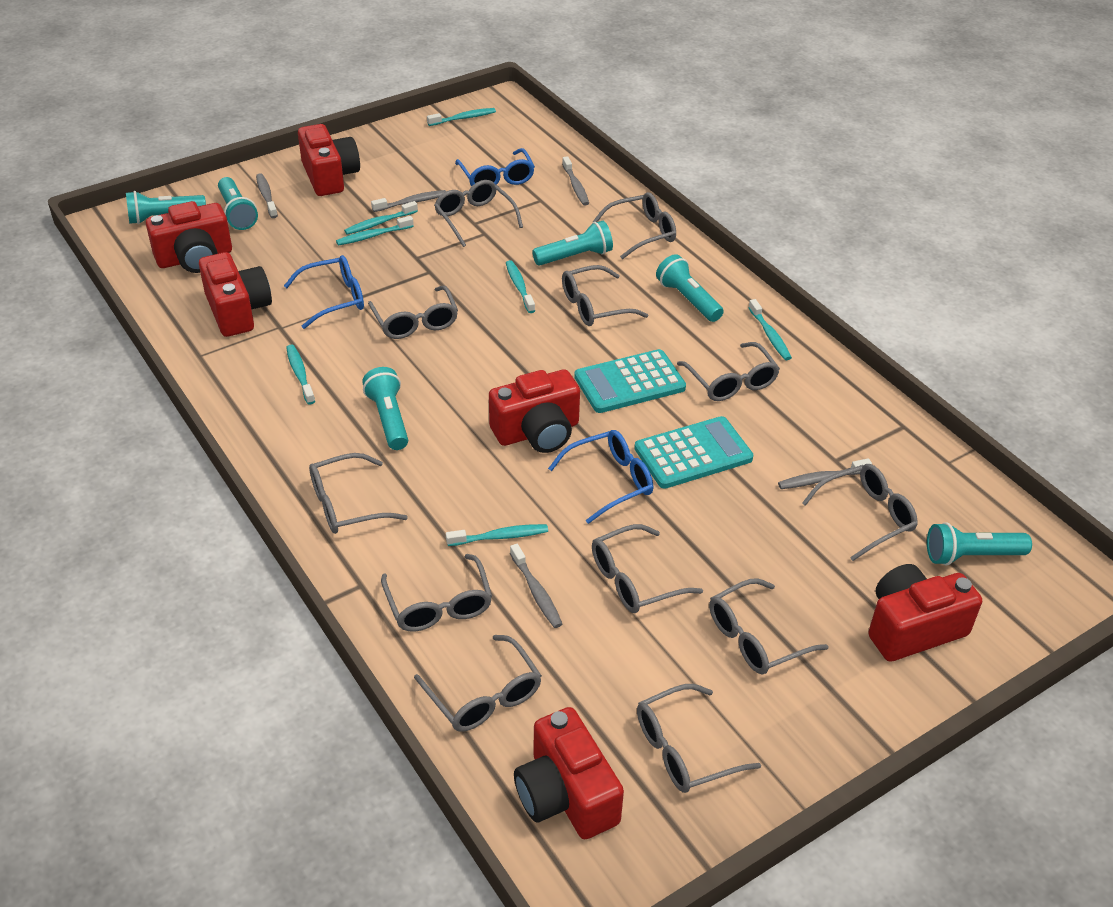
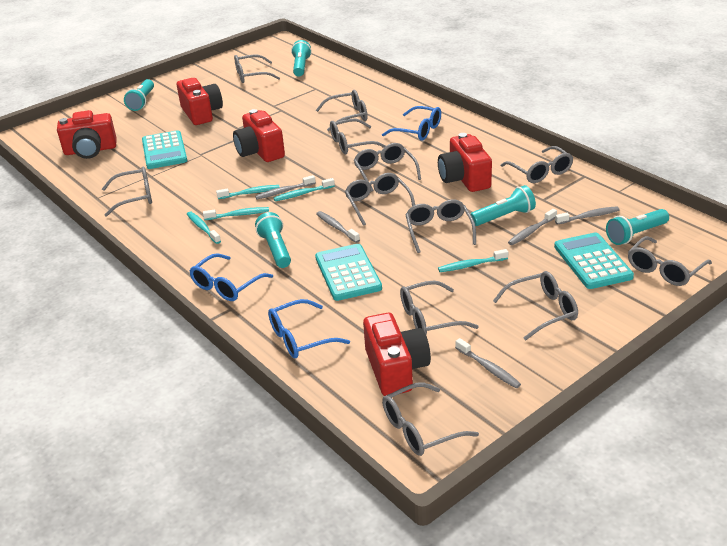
red camera: 6 -> 5
turquoise calculator: 2 -> 3
turquoise flashlight: 6 -> 5
turquoise toothbrush: 7 -> 5

